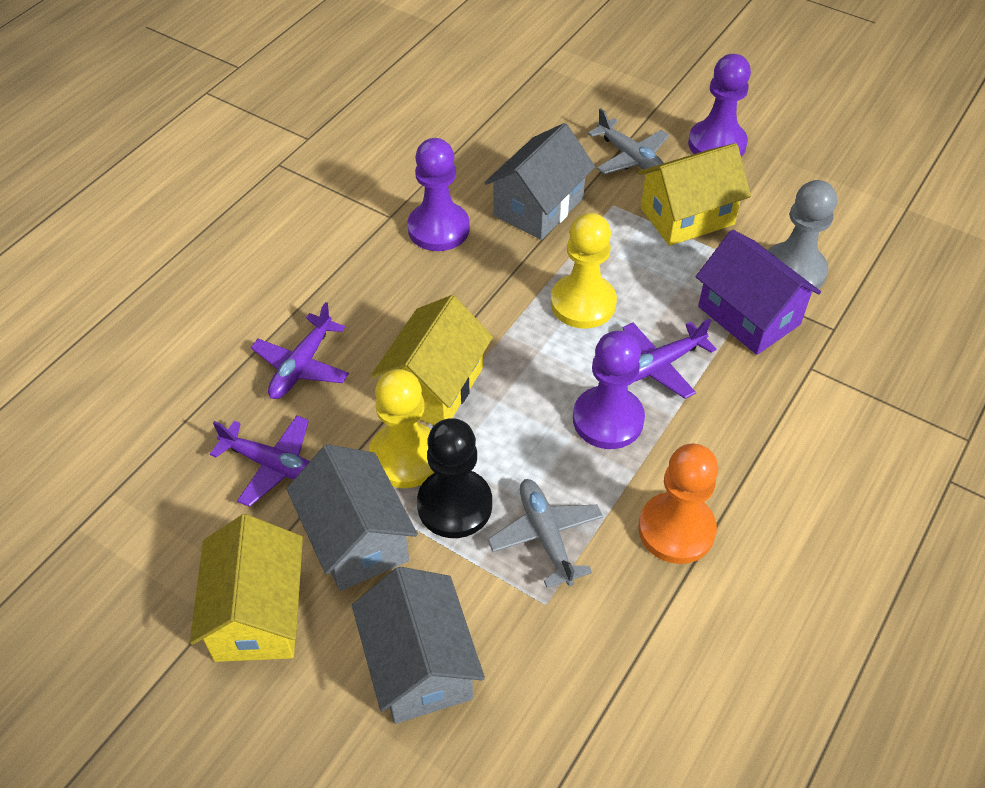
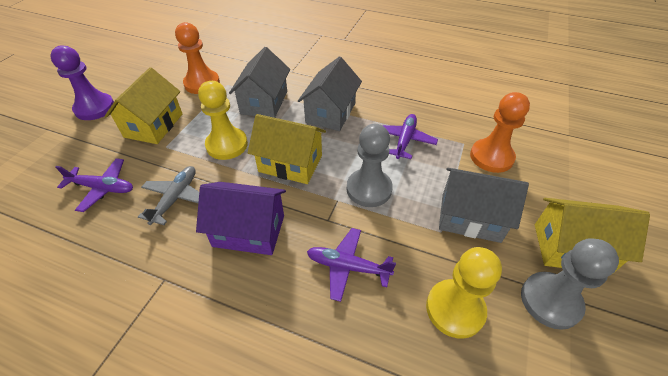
black pawn: 1 -> 0
grey pawn: 1 -> 2
grey plane: 2 -> 1
orange pawn: 1 -> 2
purple pawn: 3 -> 1

